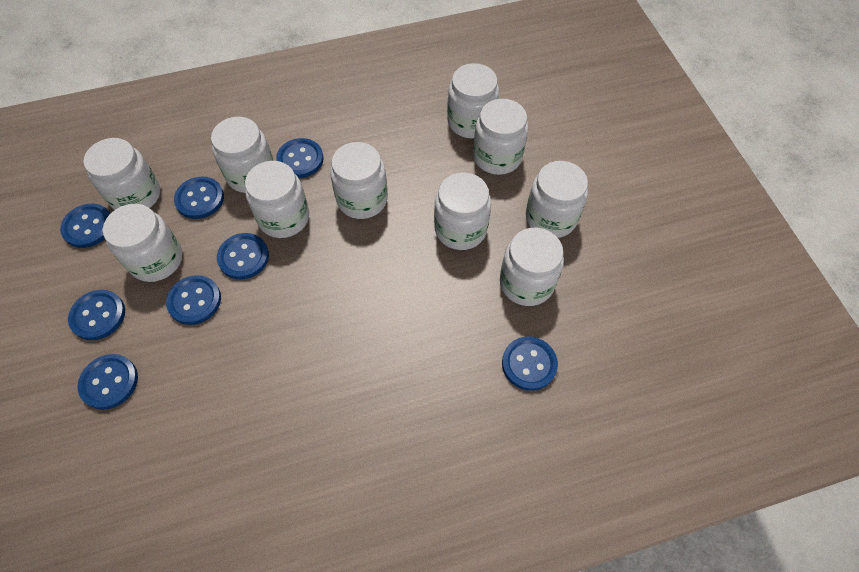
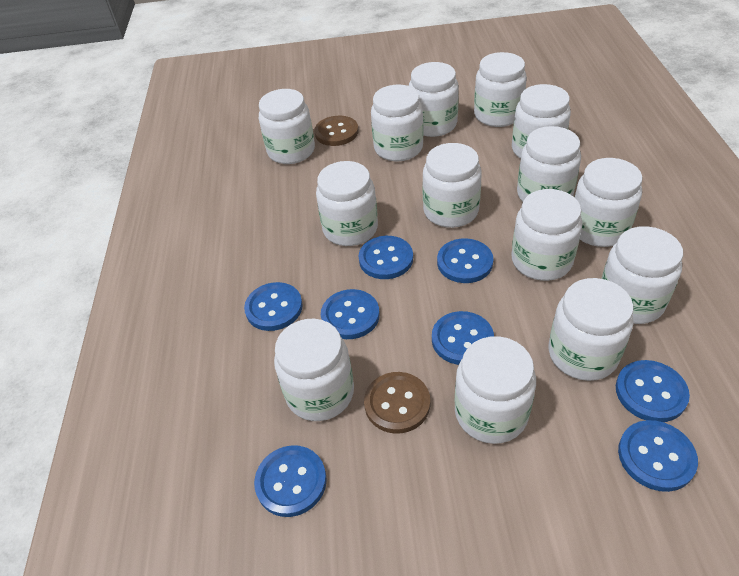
brown button: 0 -> 2
white jar: 10 -> 14

